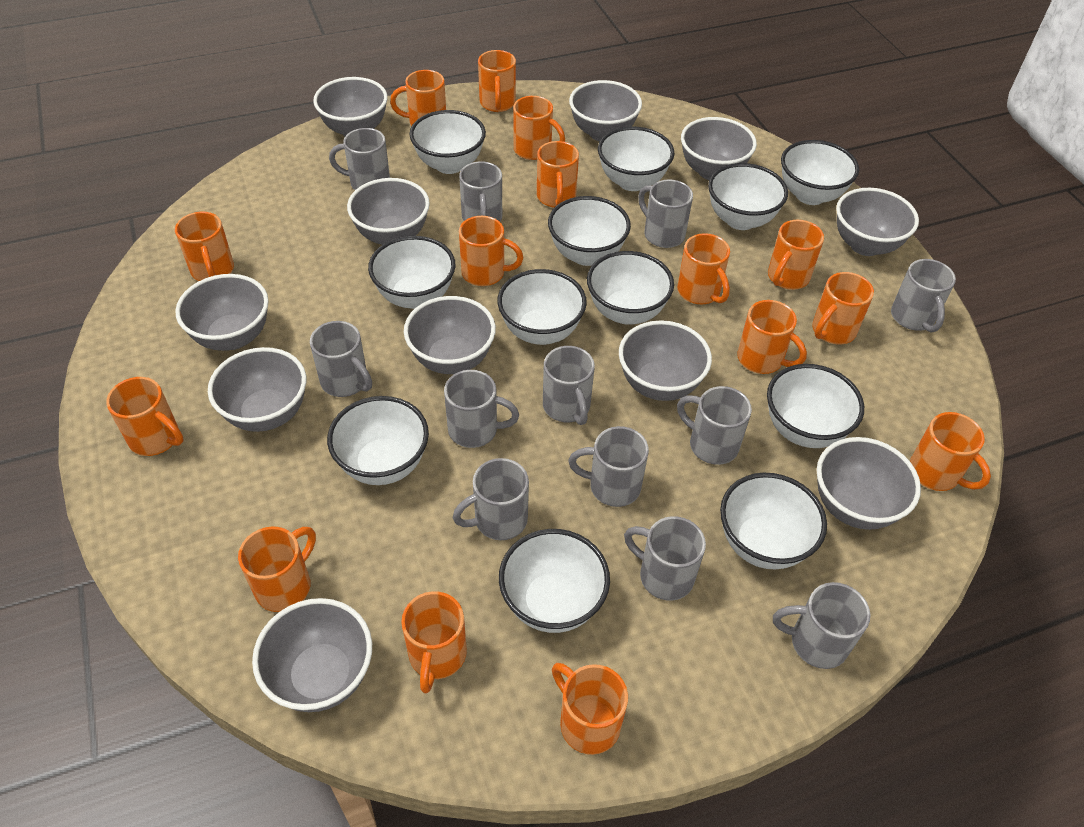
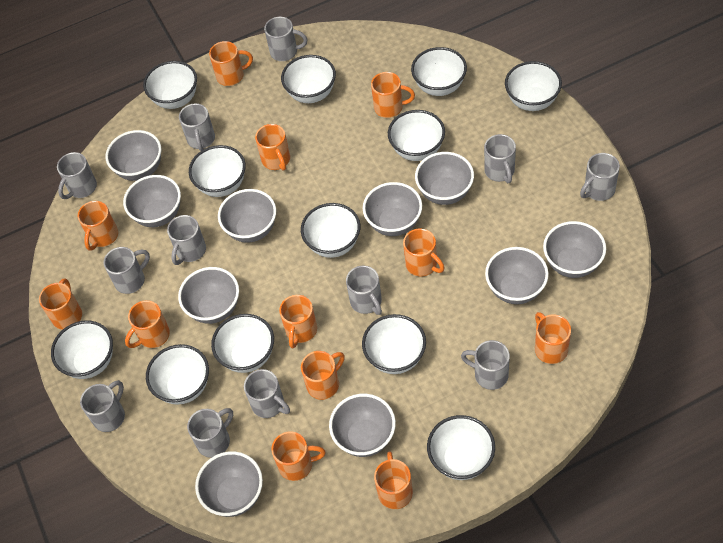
grey bowl: 11 -> 10
orange mug: 15 -> 12

